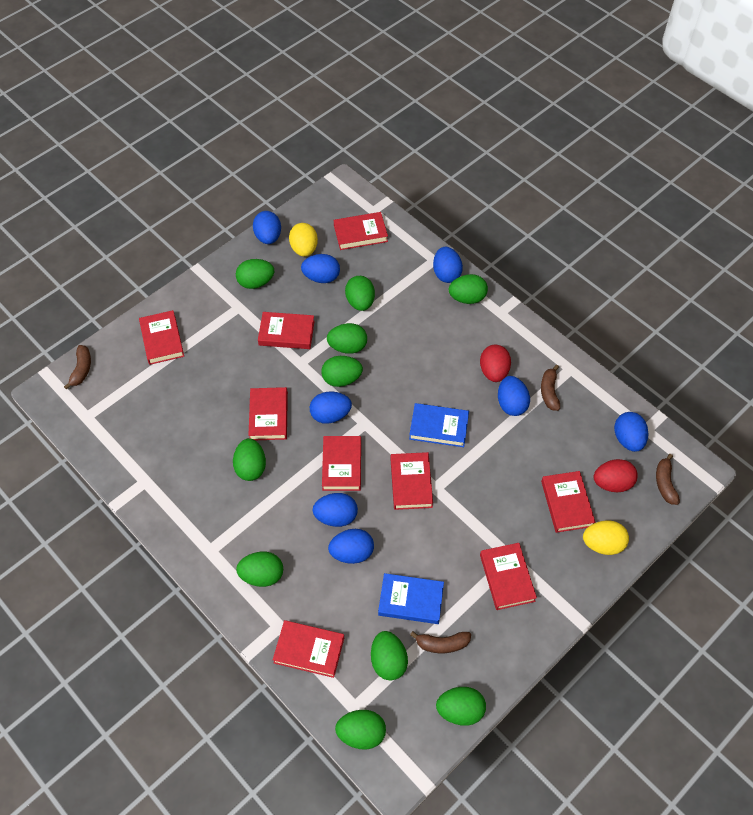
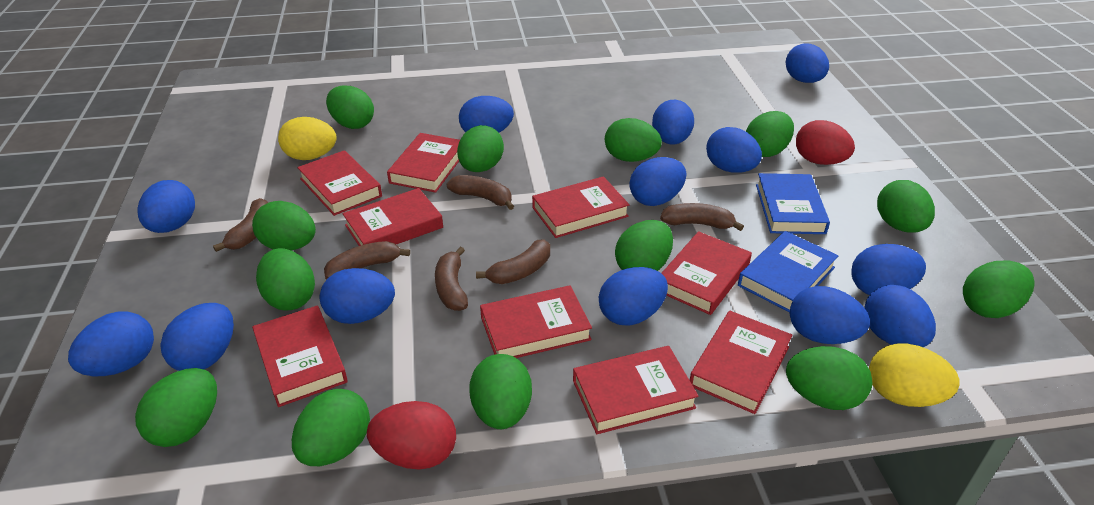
blue egg: 8 -> 13
brown banana: 4 -> 6
green egg: 10 -> 13

